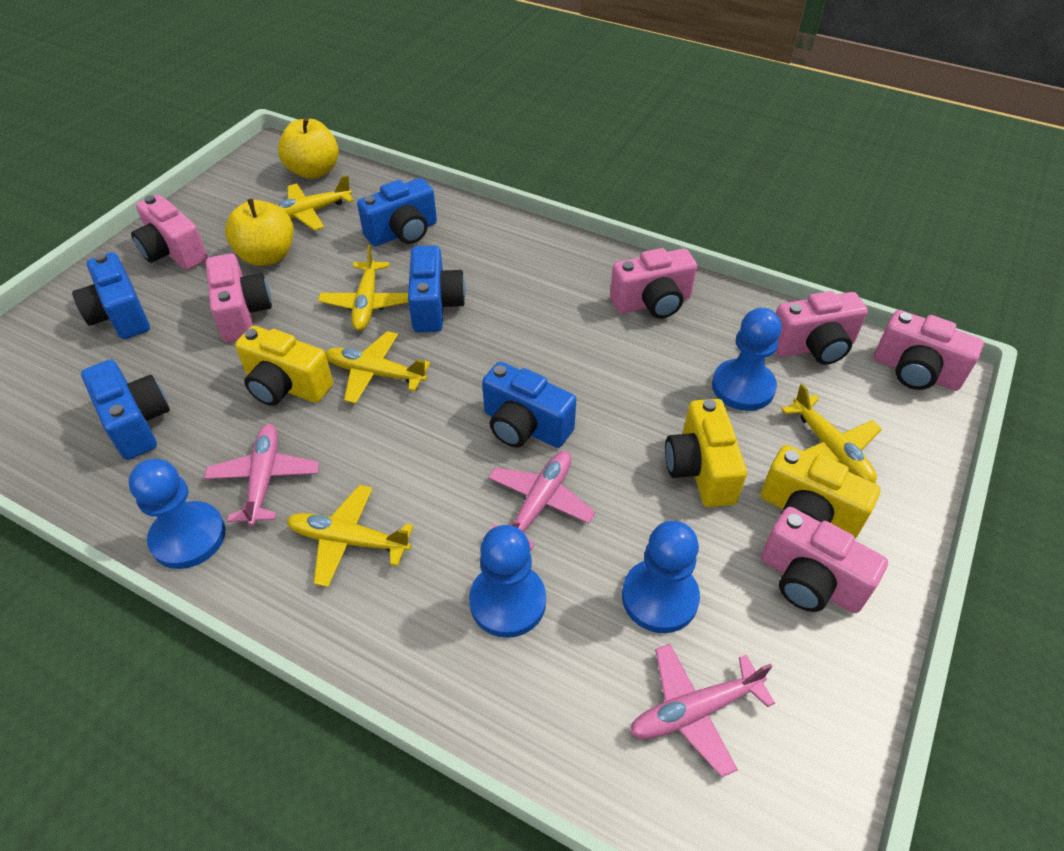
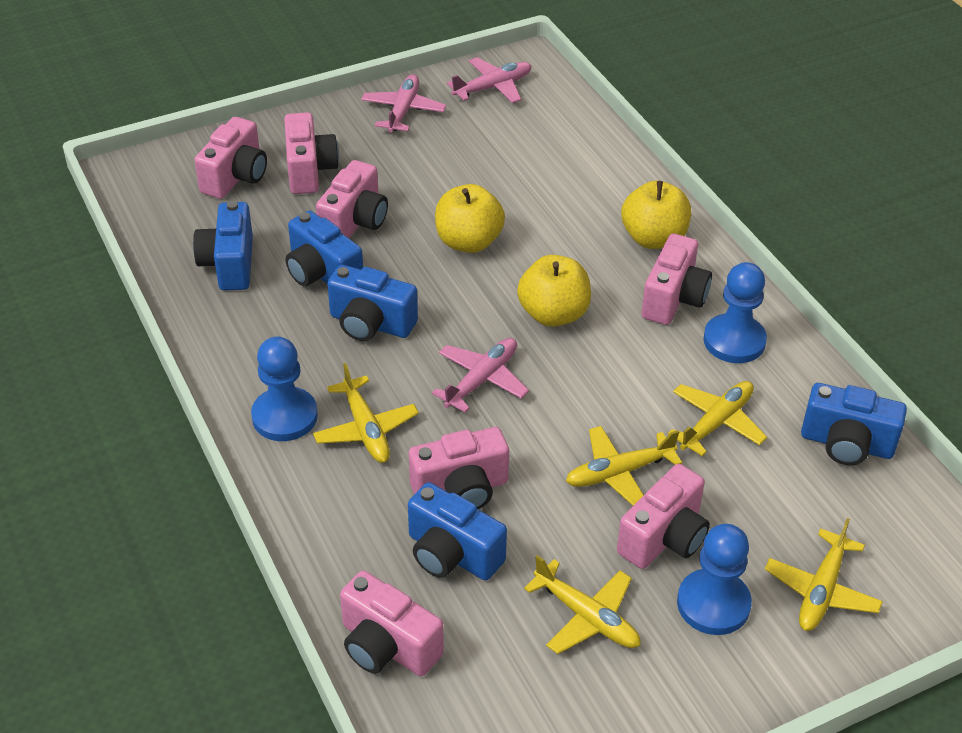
blue pawn: 4 -> 3
pink camera: 6 -> 7
yellow apple: 2 -> 3
yellow camera: 3 -> 0

